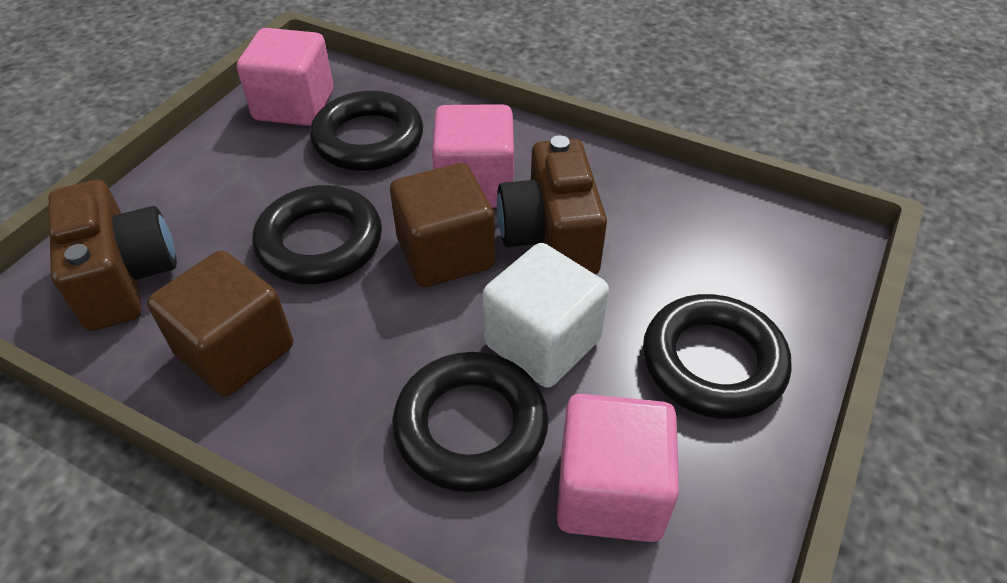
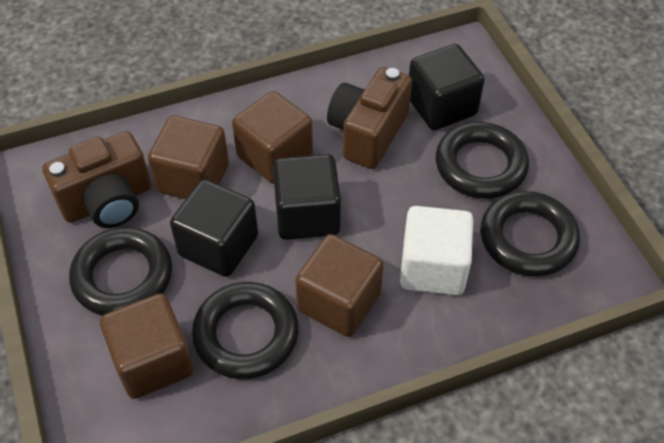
black cube: 0 -> 3
brown cube: 2 -> 4
pink cube: 3 -> 0

